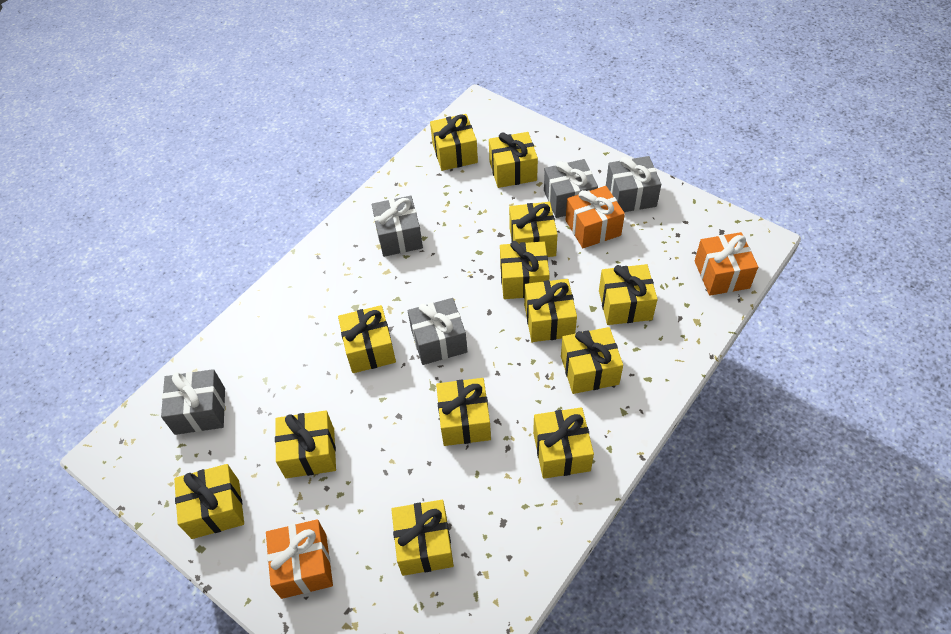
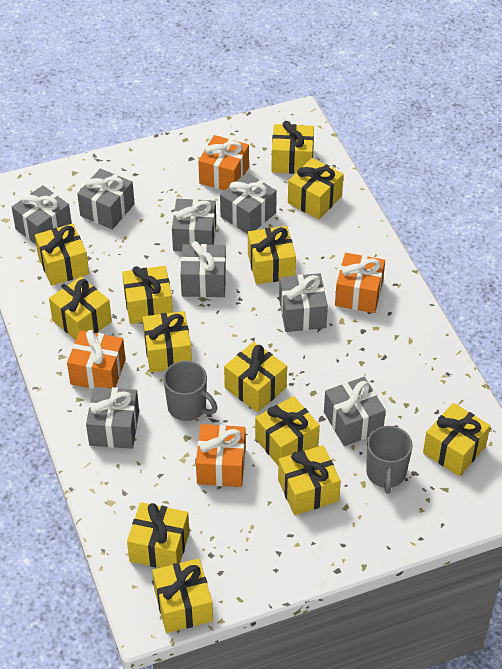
grey gift: 5 -> 8
grey mug: 0 -> 2
orange gift: 3 -> 4

